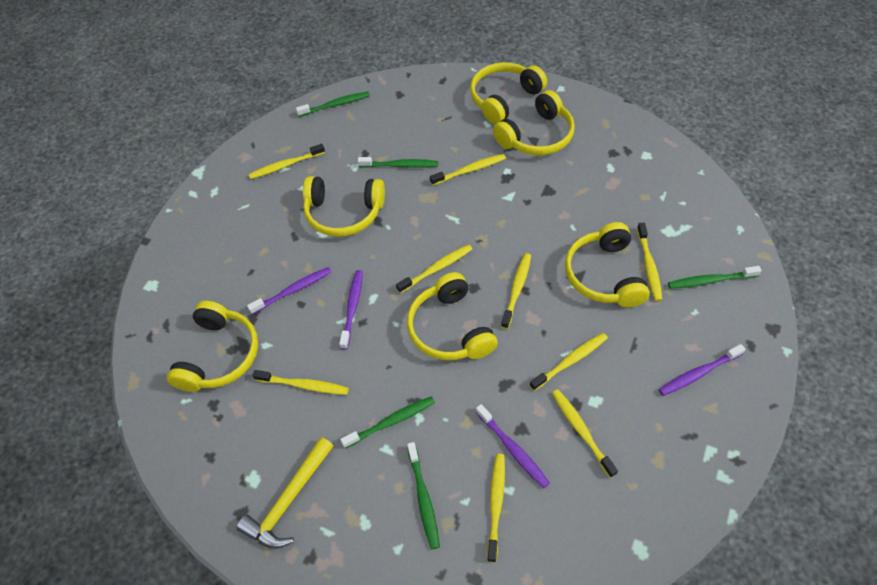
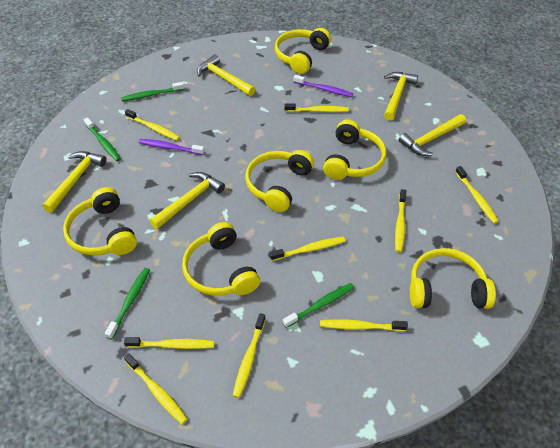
green toothbrush: 5 -> 4
purple toothbrush: 4 -> 2
yellow hammer: 1 -> 5

